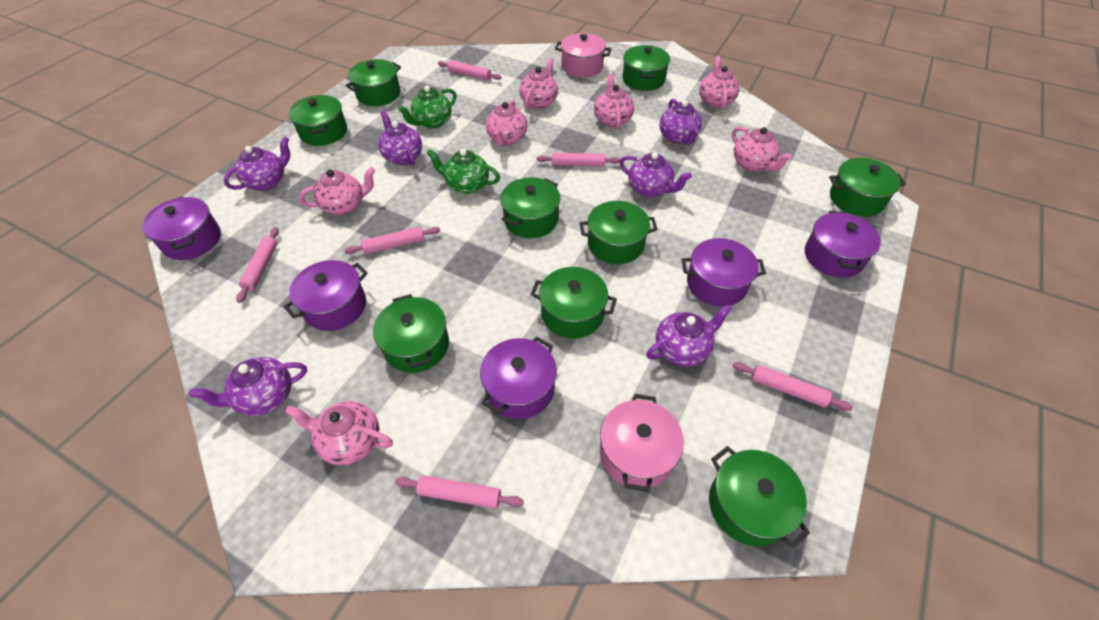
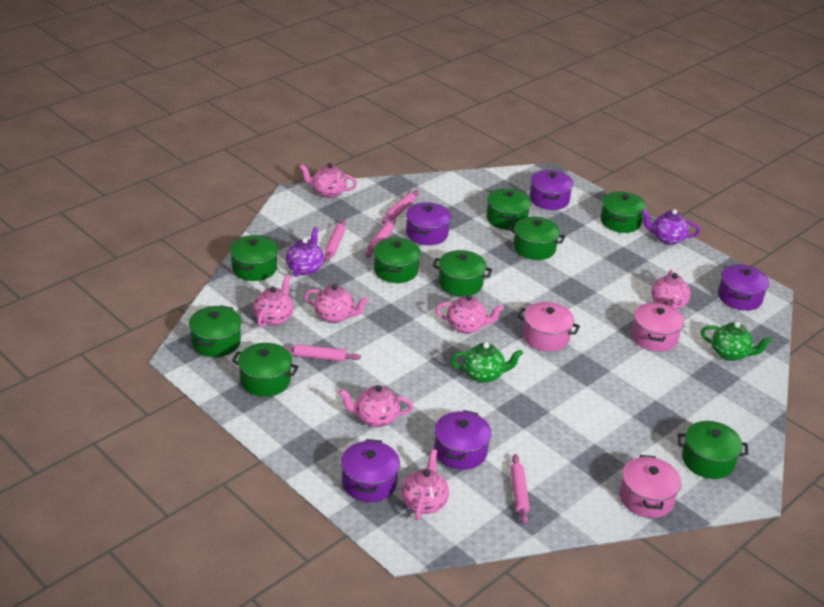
pink pot: 2 -> 3
pink rolling pin: 6 -> 5
purple teapot: 6 -> 2

